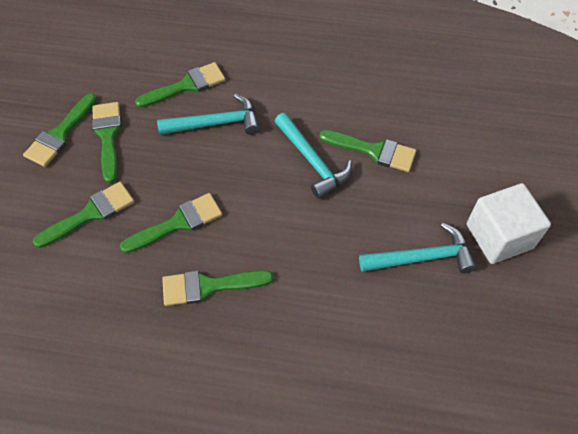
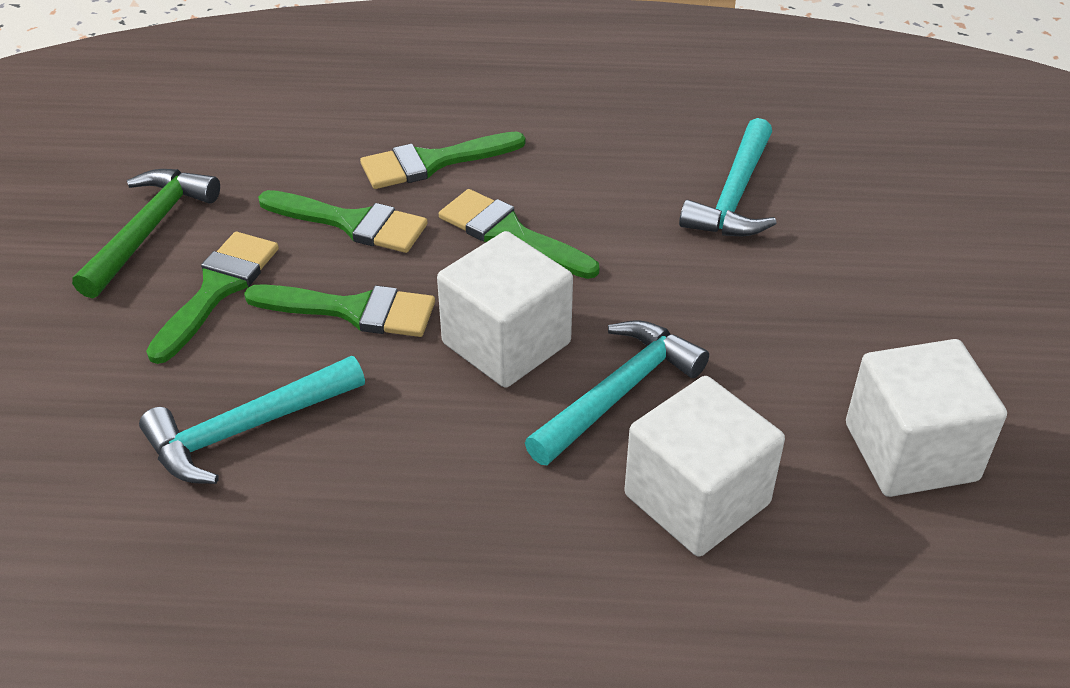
green brush: 7 -> 5
green hammer: 0 -> 1
white cube: 1 -> 3

